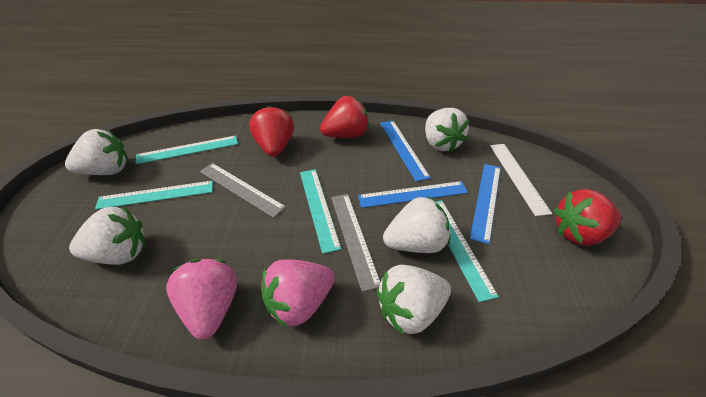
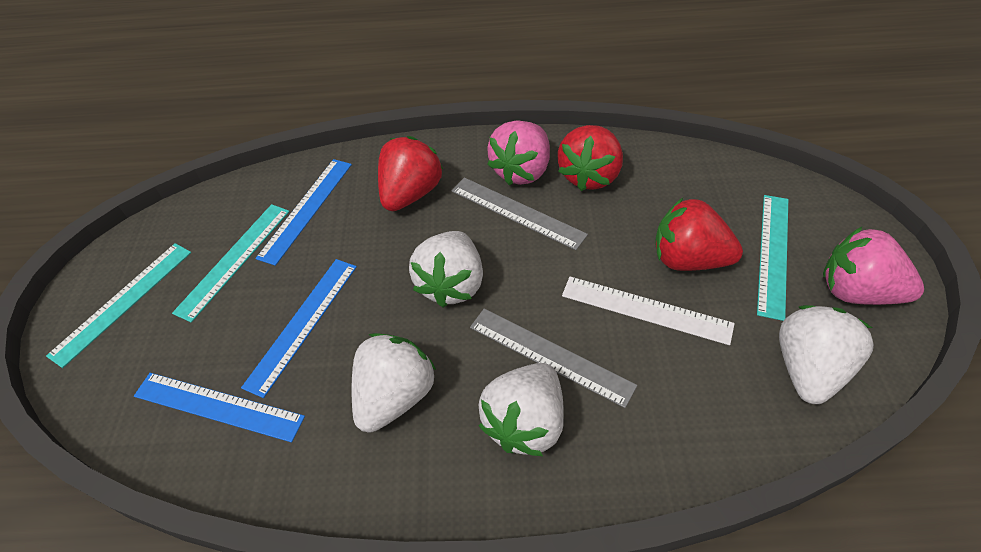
turquoise ruler: 4 -> 3
white strawberry: 5 -> 4

